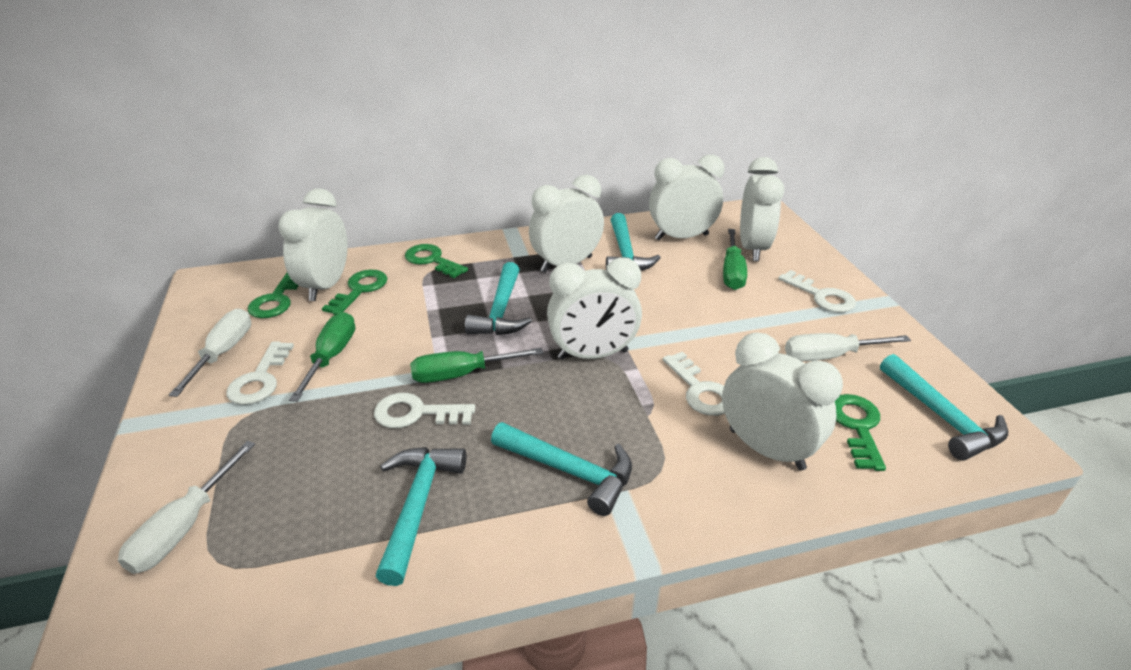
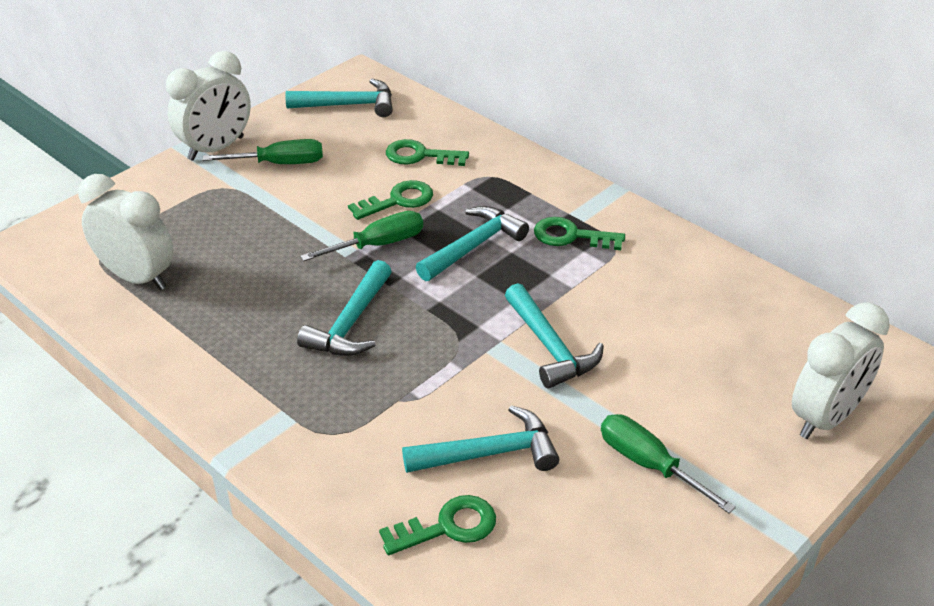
white clock: 6 -> 3
white key: 4 -> 0
white screwdriver: 3 -> 0

